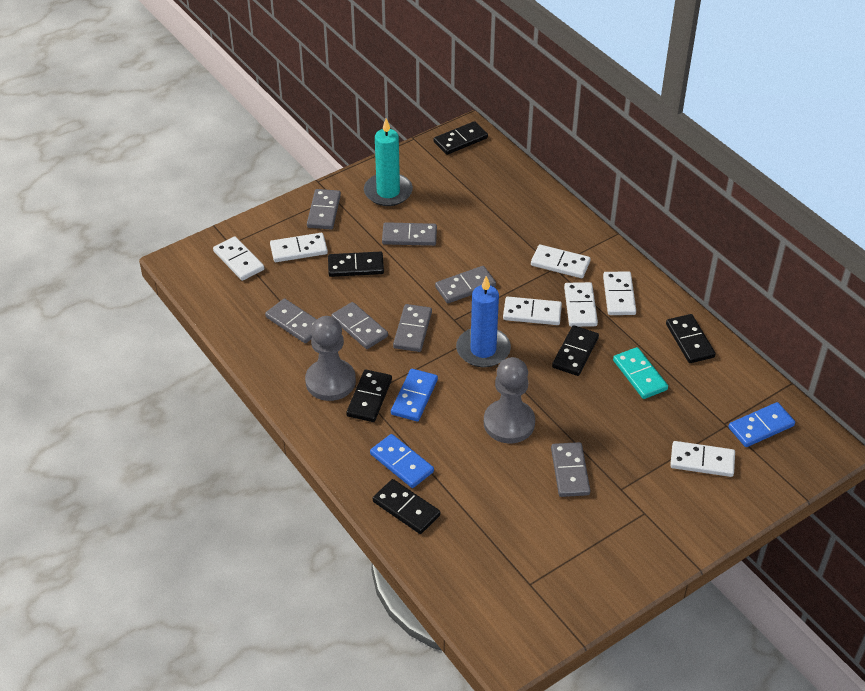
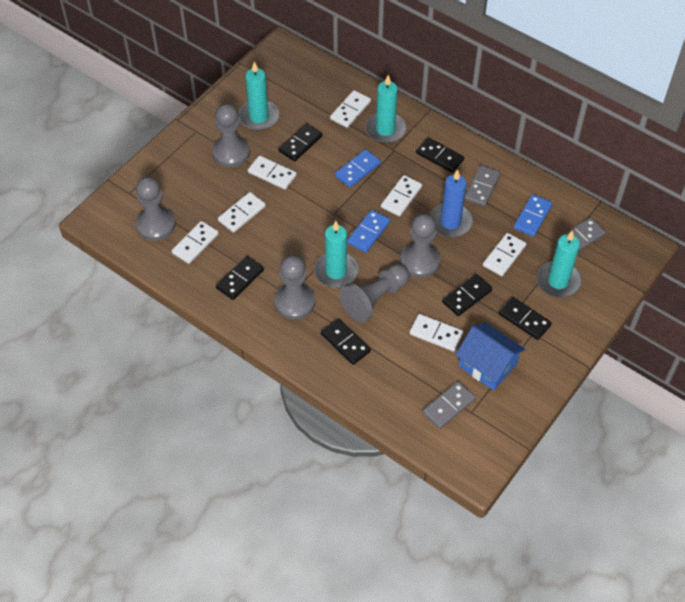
blue house: 0 -> 1
grey domino: 7 -> 3
grey pawn: 2 -> 5
turquoise candle: 1 -> 4
turquoise domino: 1 -> 0

